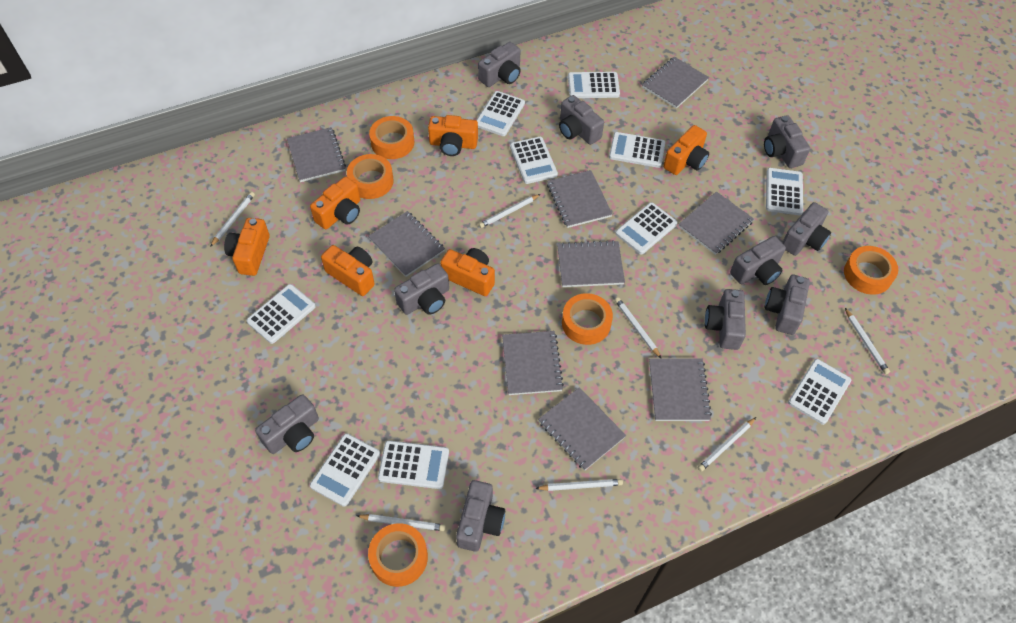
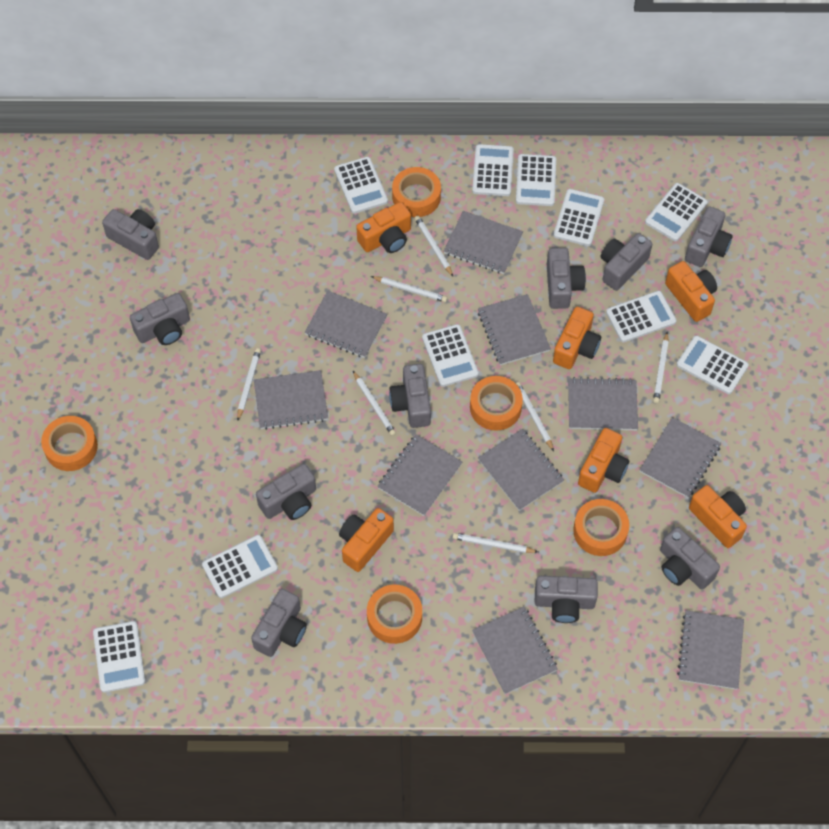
grey notebook: 9 -> 10

